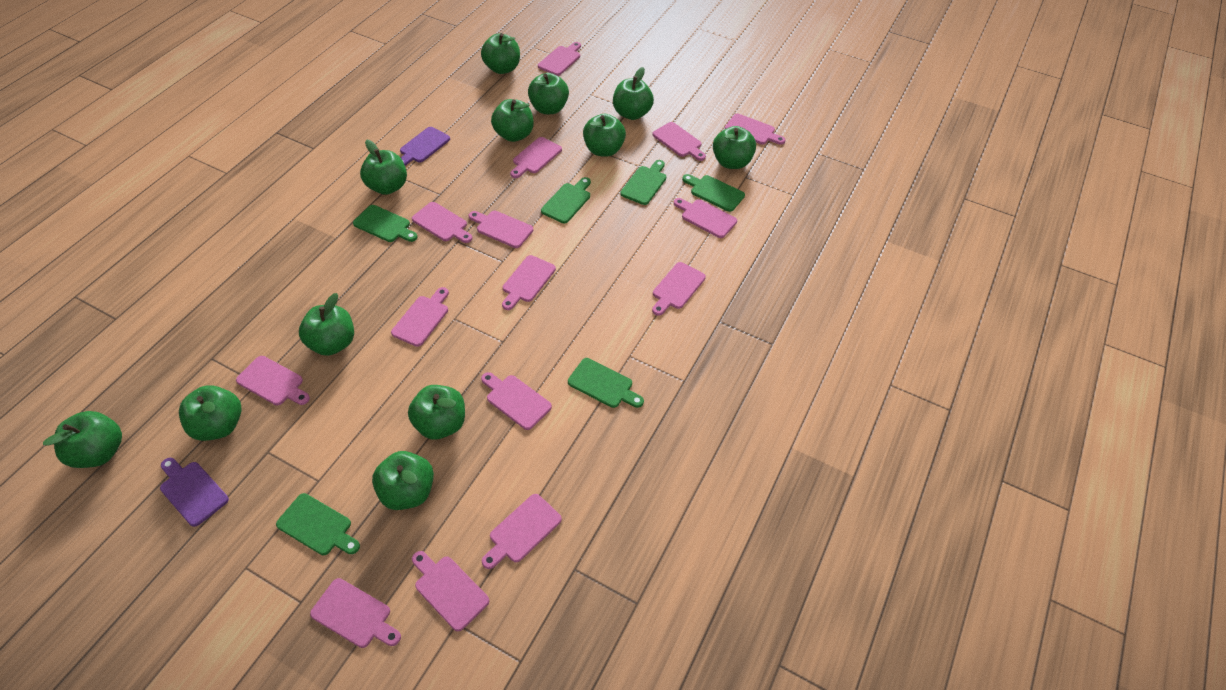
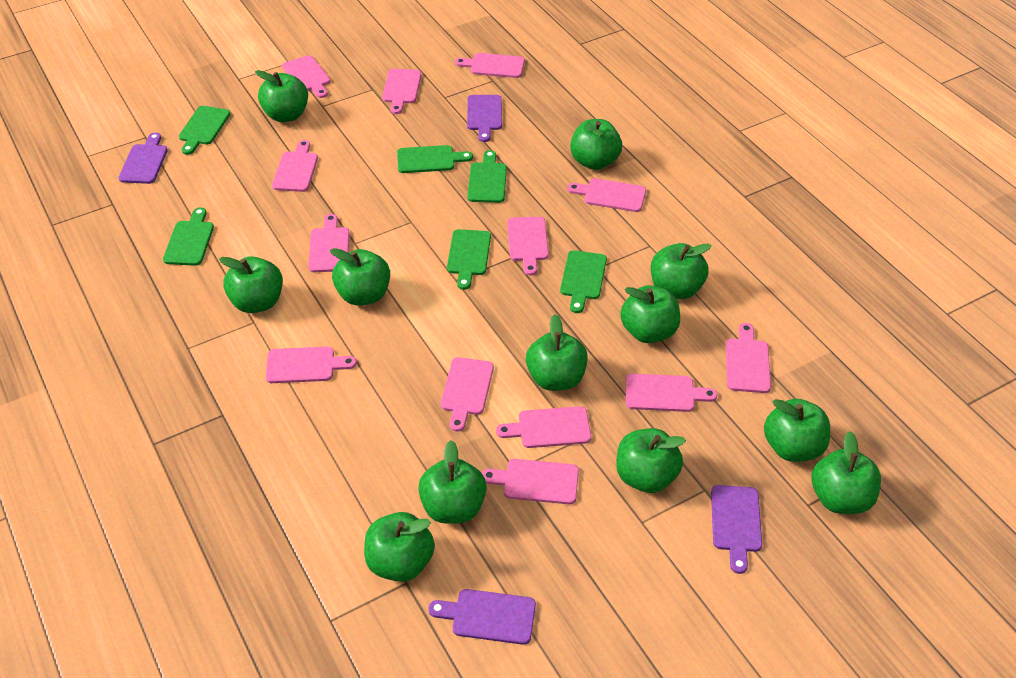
pink cutting board: 15 -> 13
purple cutting board: 2 -> 4

